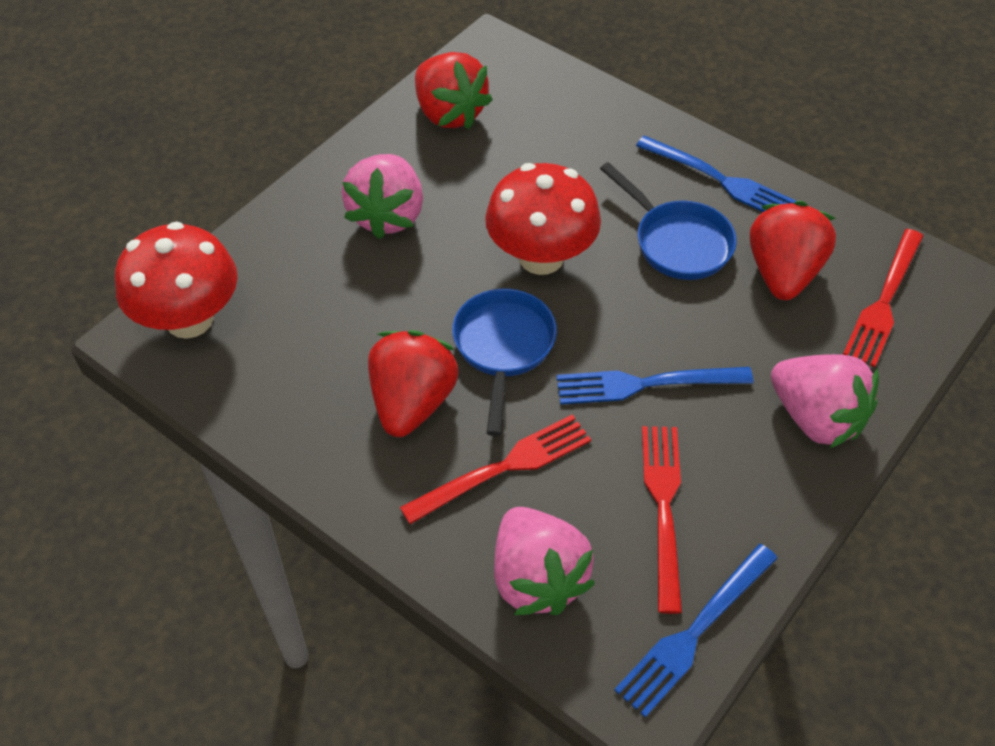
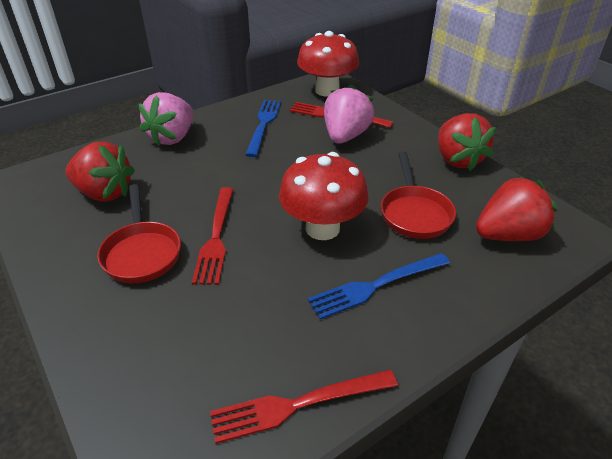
blue fork: 3 -> 2
blue pan: 2 -> 0
pink strawberry: 3 -> 2
red pan: 0 -> 2

